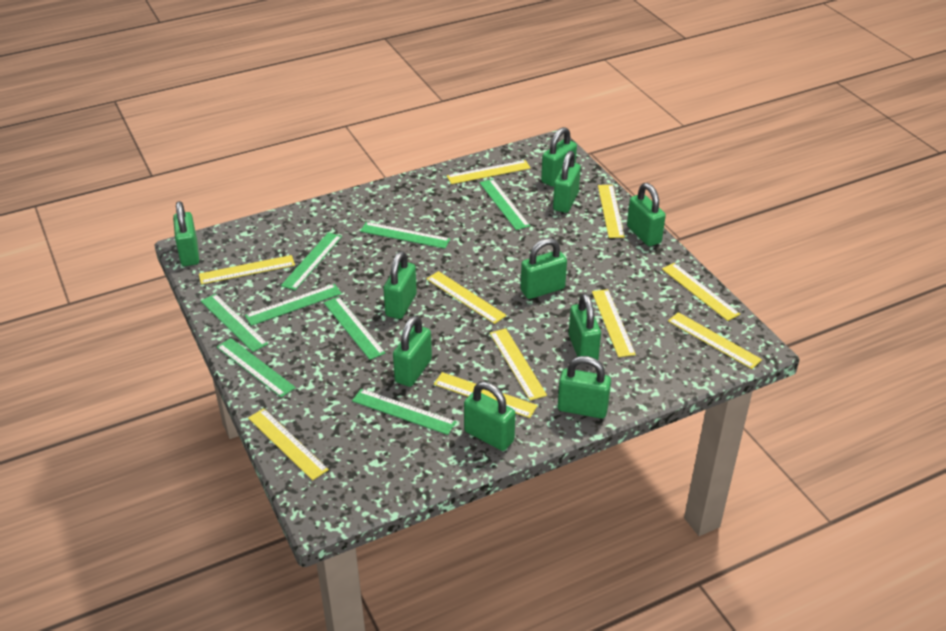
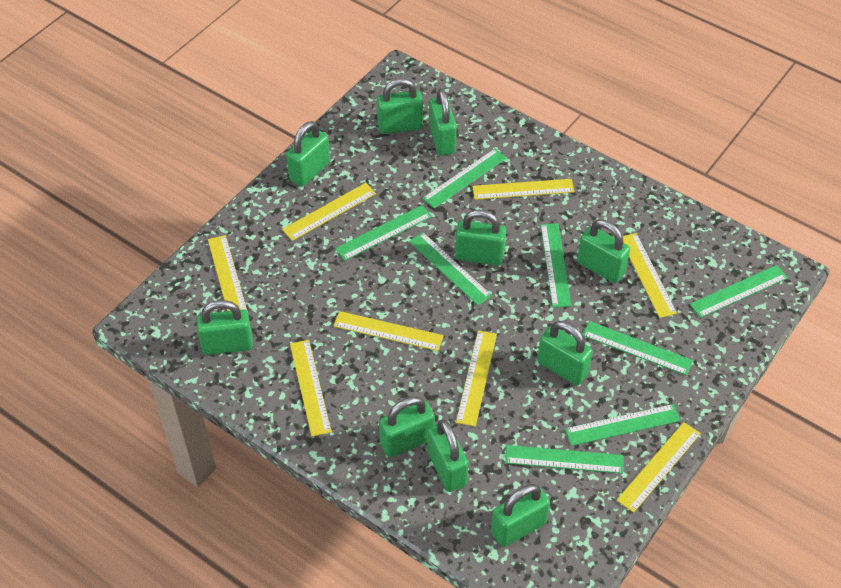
yellow ruler: 10 -> 8

